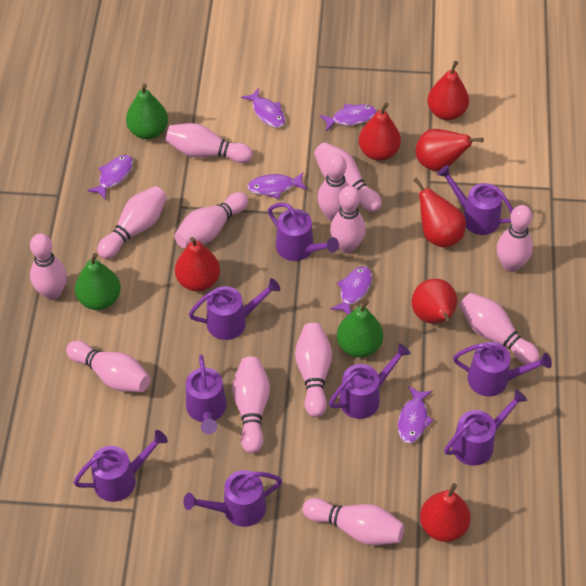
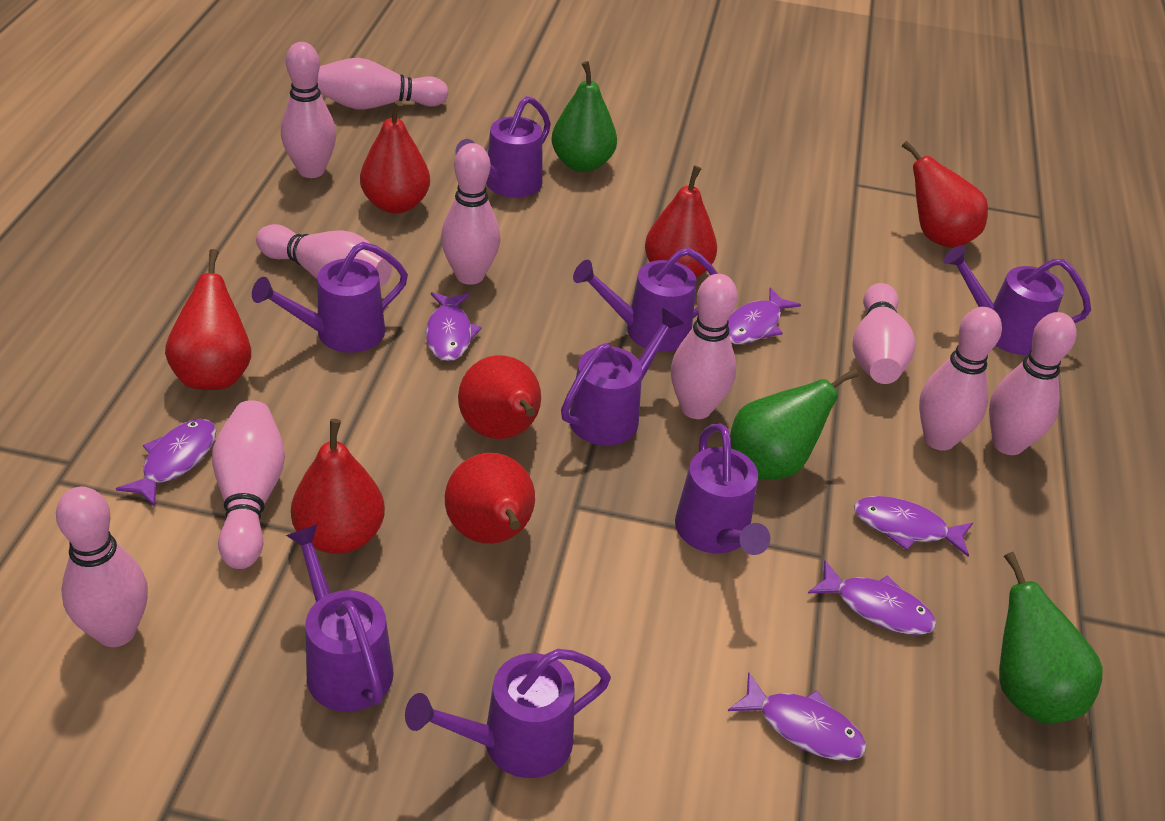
pink bowling pin: 13 -> 10
purple watering can: 9 -> 8

